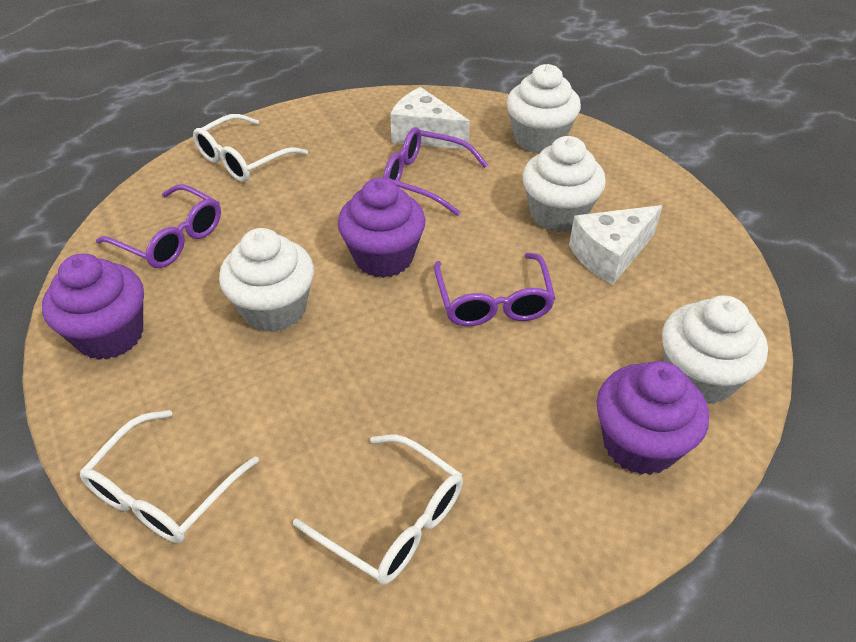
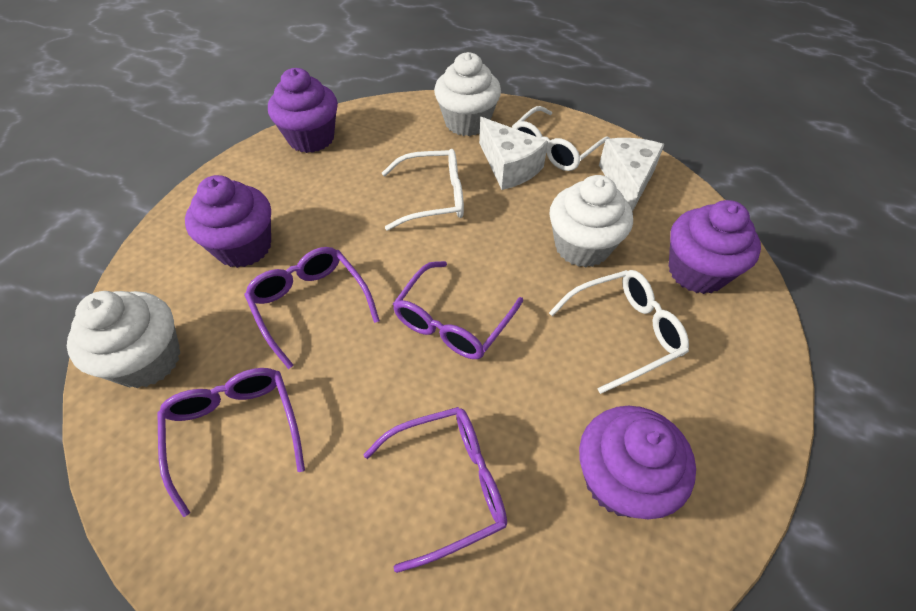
purple cupcake: 3 -> 4
purple glasses: 3 -> 4
white cupcake: 4 -> 3

